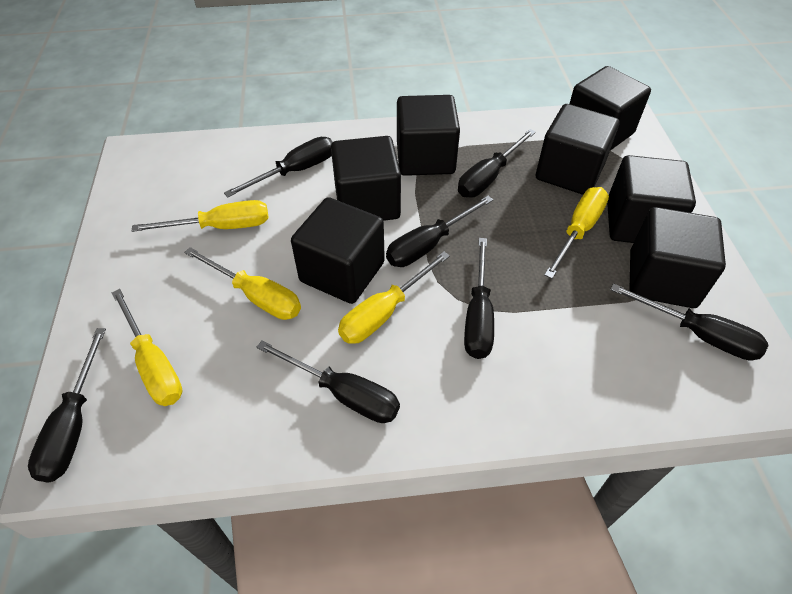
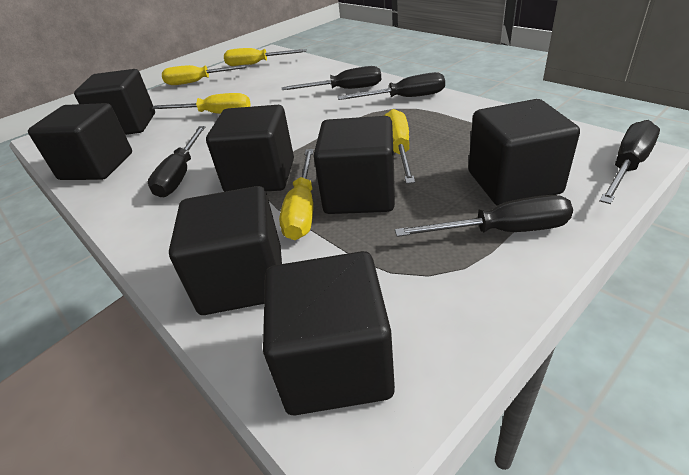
black screwdriver: 7 -> 5

